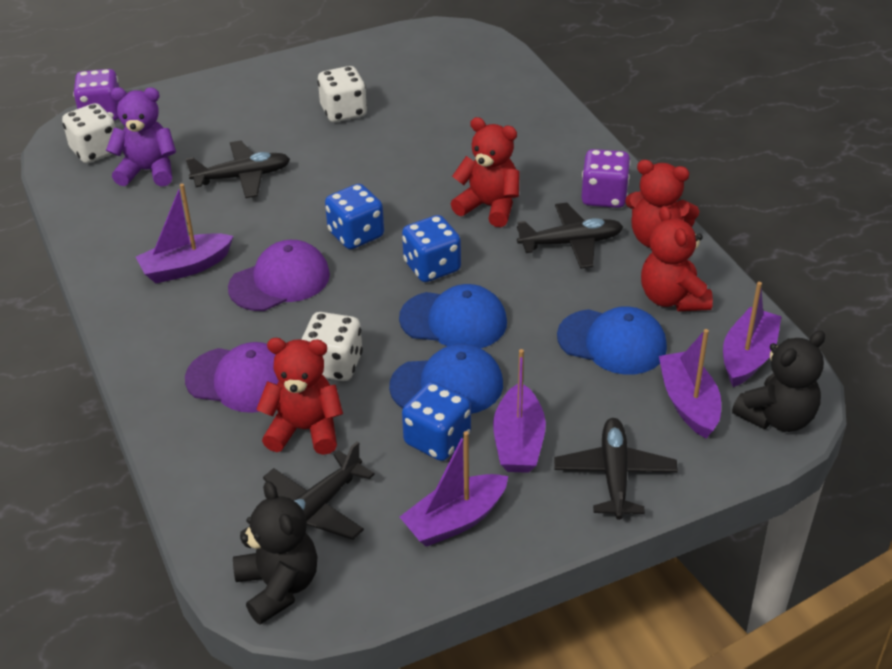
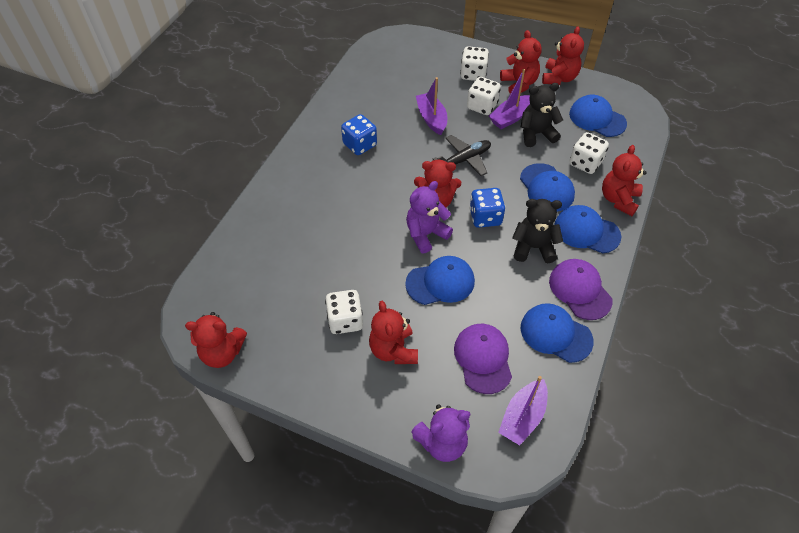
black plane: 4 -> 1
blue cap: 3 -> 5
blue dice: 3 -> 2
purple boat: 5 -> 3
purple dice: 2 -> 0
purple teddy bear: 1 -> 2
red teddy bear: 4 -> 6
white dice: 3 -> 4

